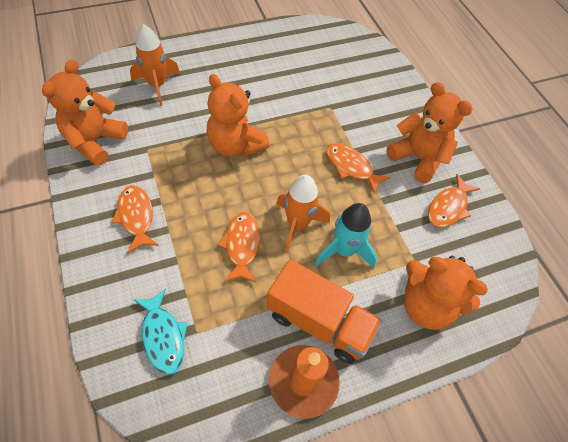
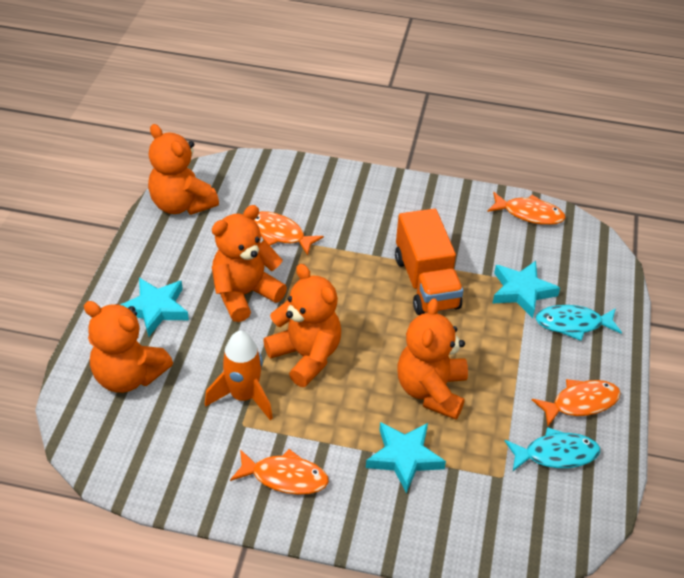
orange candle: 1 -> 0
orange rocket: 2 -> 1
orange teddy bear: 4 -> 5
turquoise fish: 1 -> 2
turquoise rocket: 1 -> 0
turquoise star: 0 -> 3

